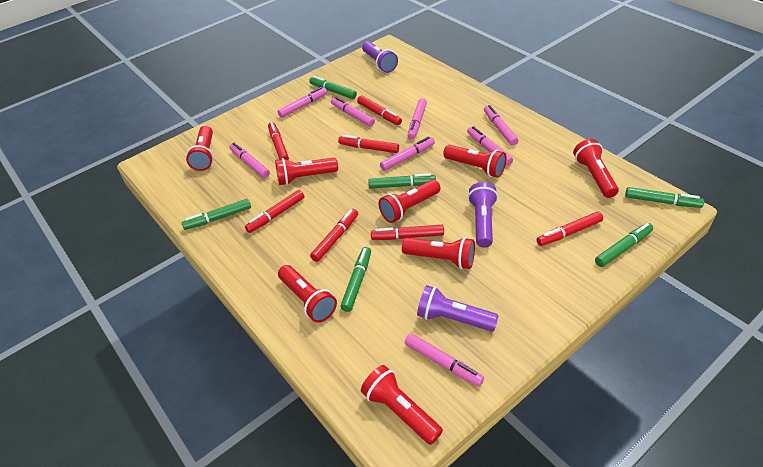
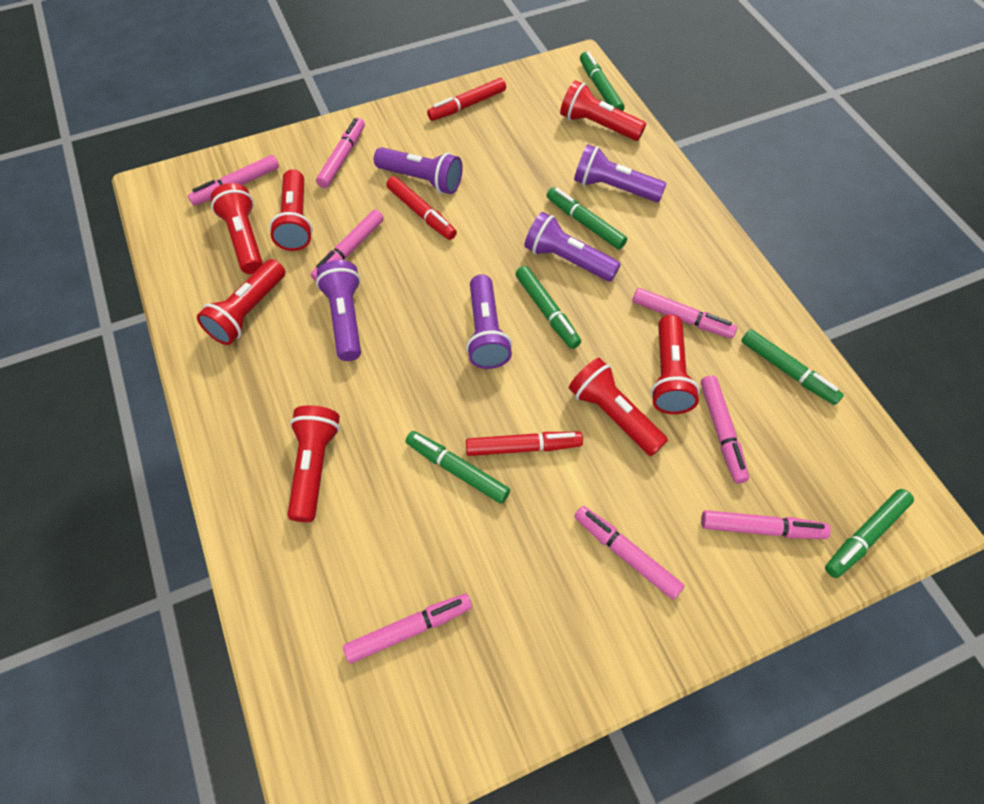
purple flashlight: 3 -> 5
red flashlight: 8 -> 7
red marker: 7 -> 3

